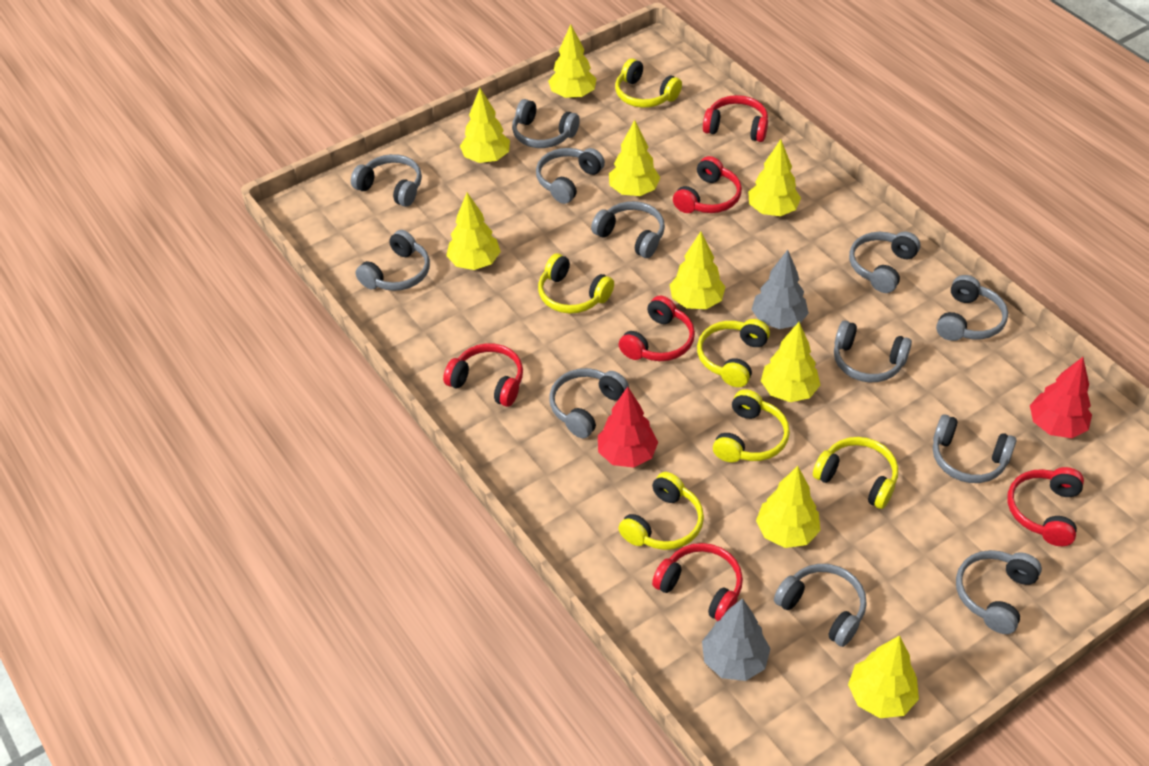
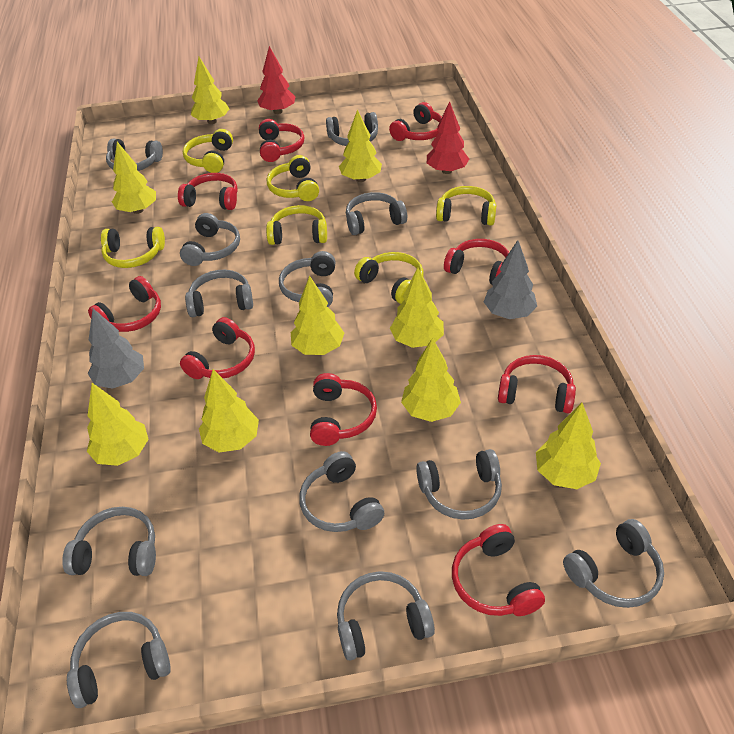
red headphones: 6 -> 9

